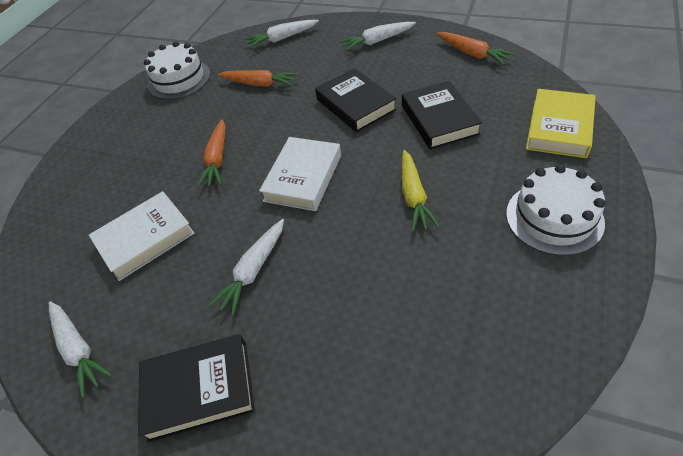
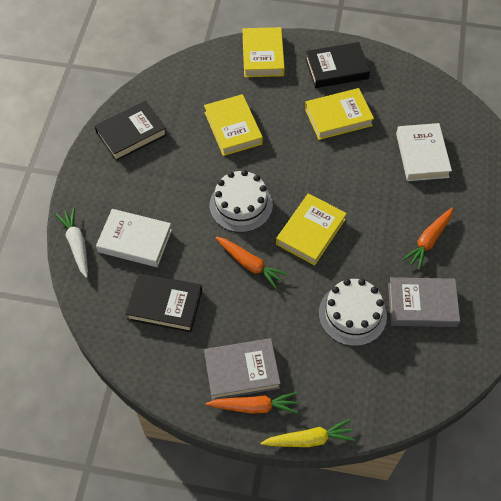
grey book: 0 -> 2
white carrot: 4 -> 1
yellow book: 1 -> 4

